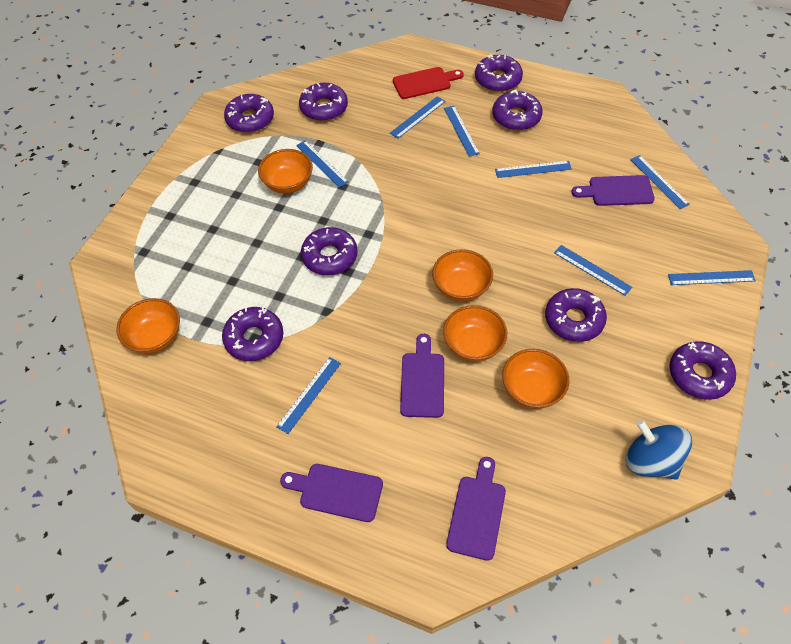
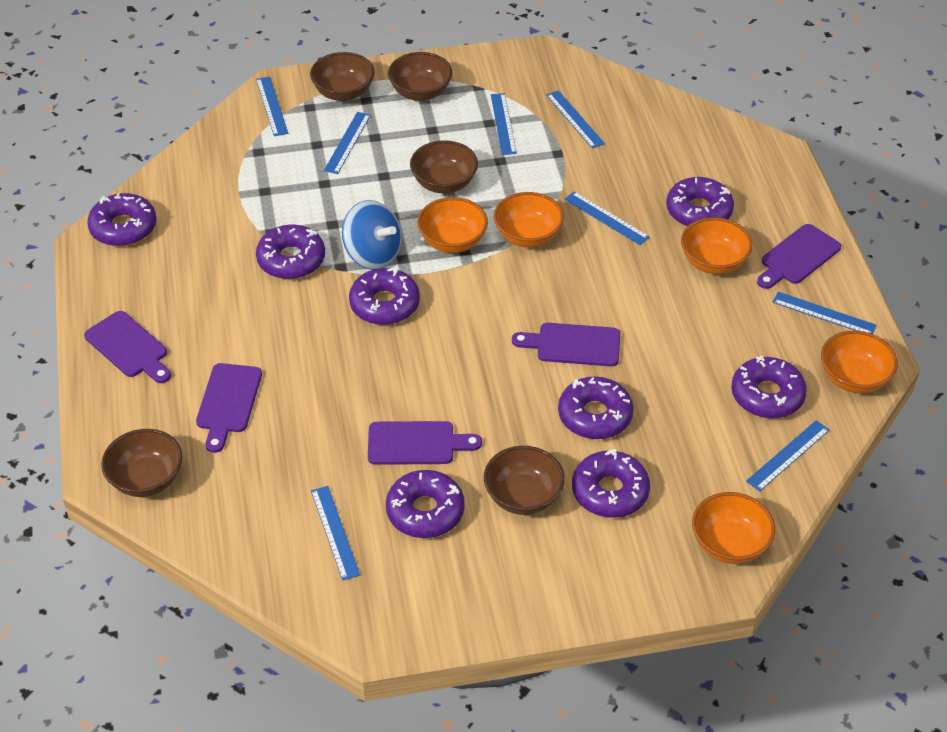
brown bowl: 0 -> 5
purple cutting board: 4 -> 5
red cutting board: 1 -> 0

